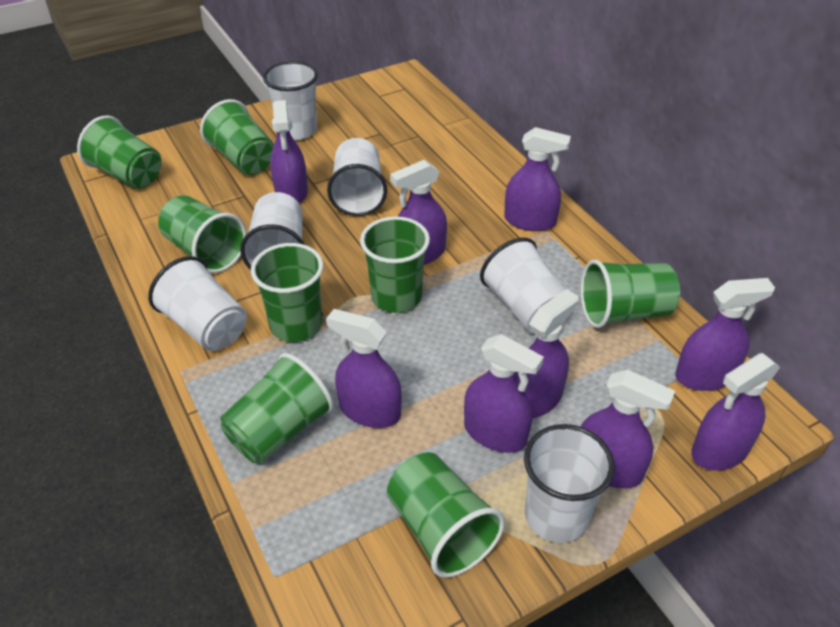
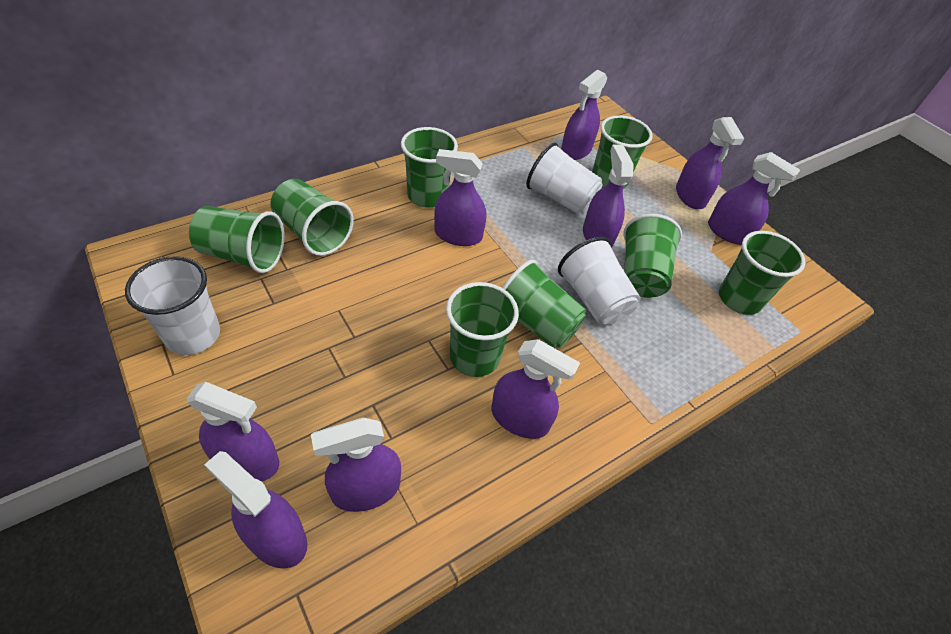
white cup: 6 -> 3

